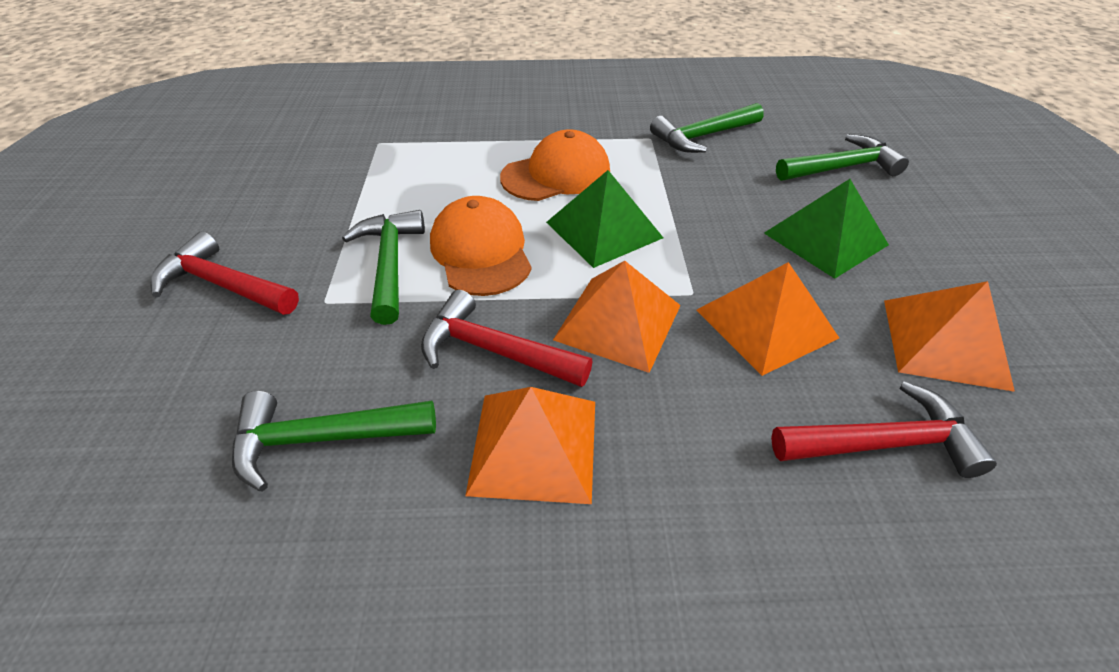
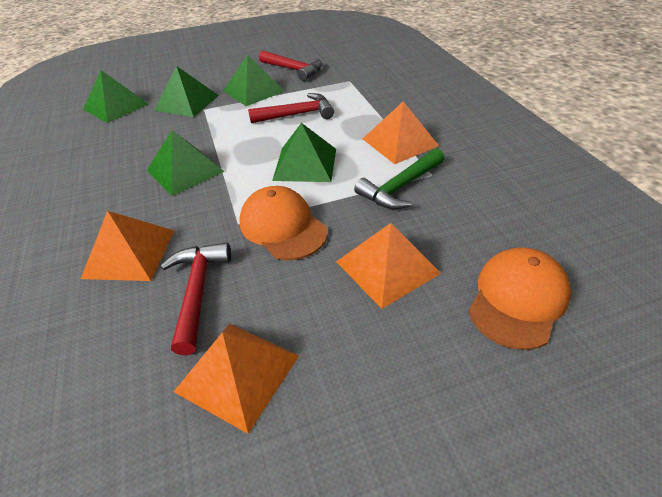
green hammer: 4 -> 1
green pyramid: 2 -> 5

